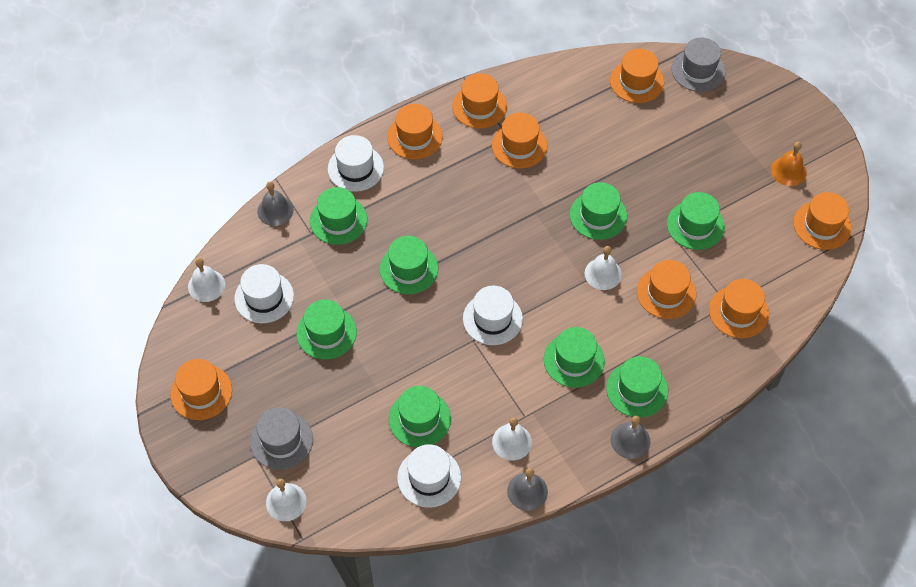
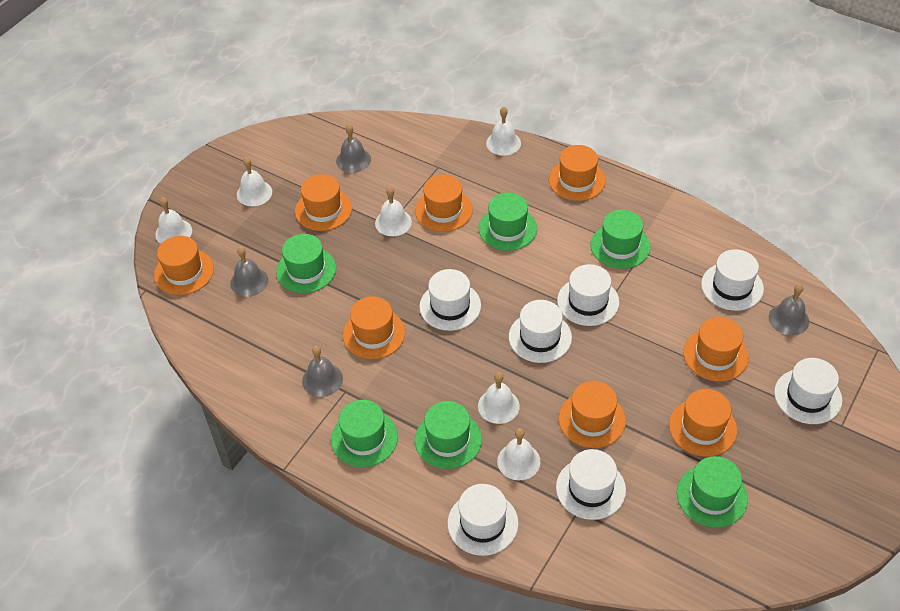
green hat: 8 -> 6
grey bell: 3 -> 4
grey hat: 2 -> 0
orange bell: 1 -> 0
white bell: 4 -> 6
white hat: 4 -> 7

